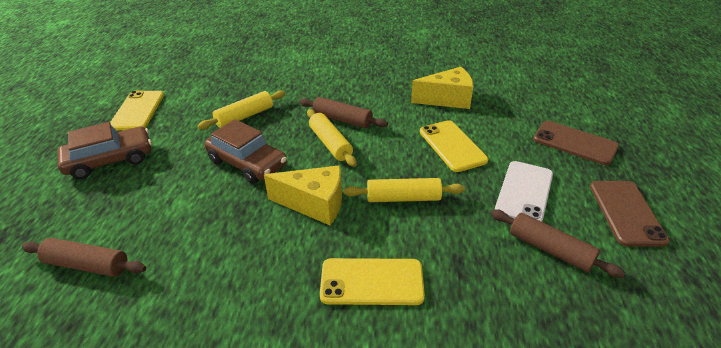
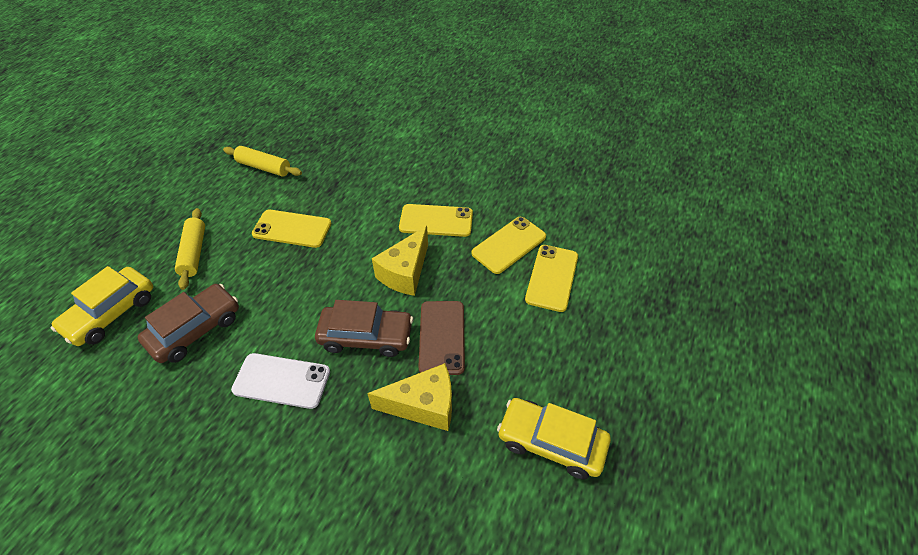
brown phone: 2 -> 1
brown rolling pin: 3 -> 0
yellow car: 0 -> 2
yellow phone: 3 -> 4
yellow rolling pin: 3 -> 2

